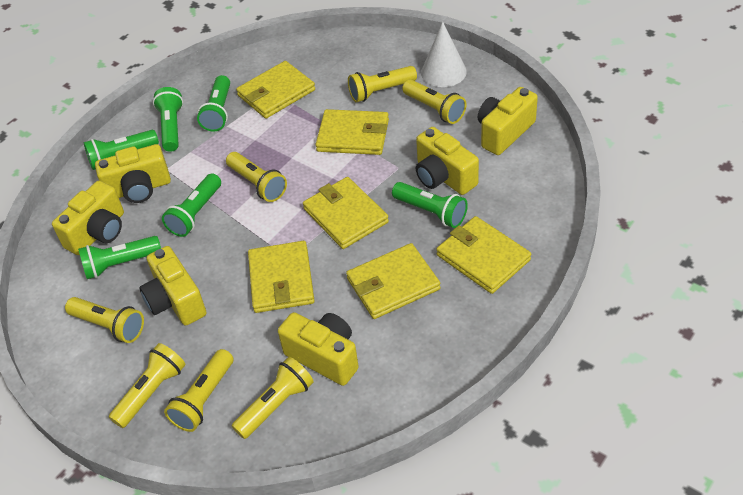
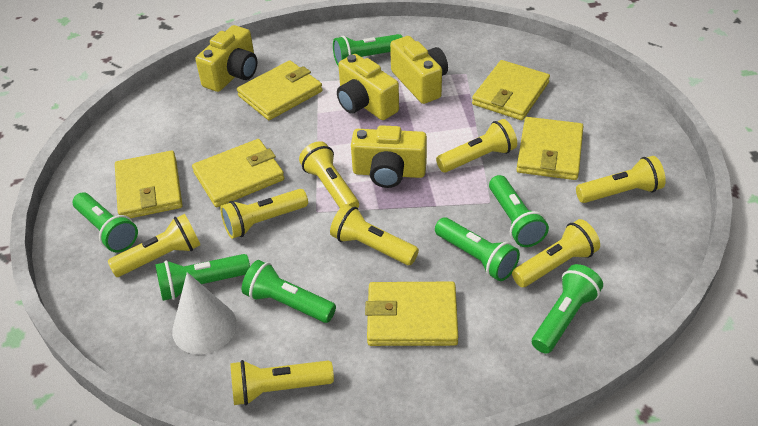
green flashlight: 6 -> 7
yellow camera: 6 -> 4
yellow flashlight: 7 -> 8

